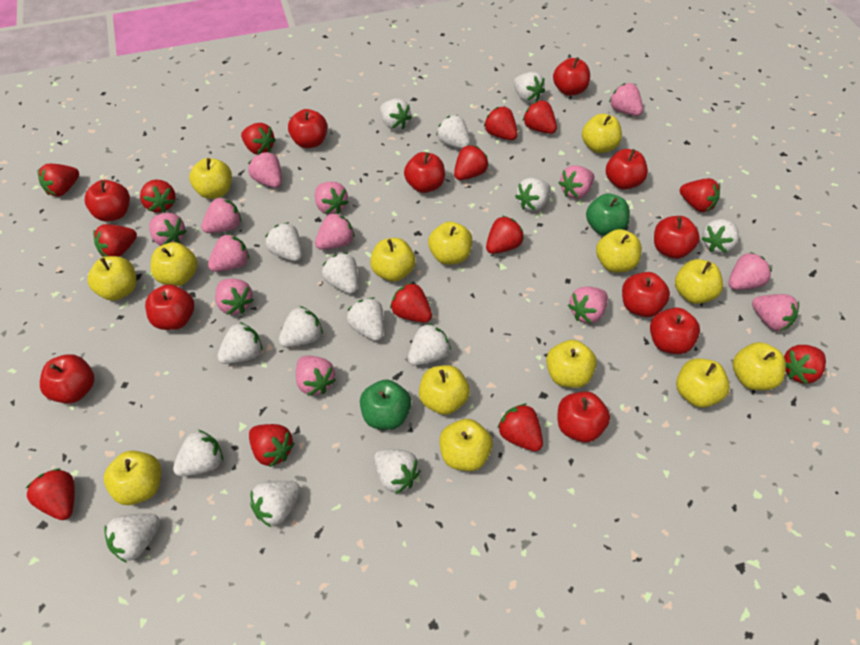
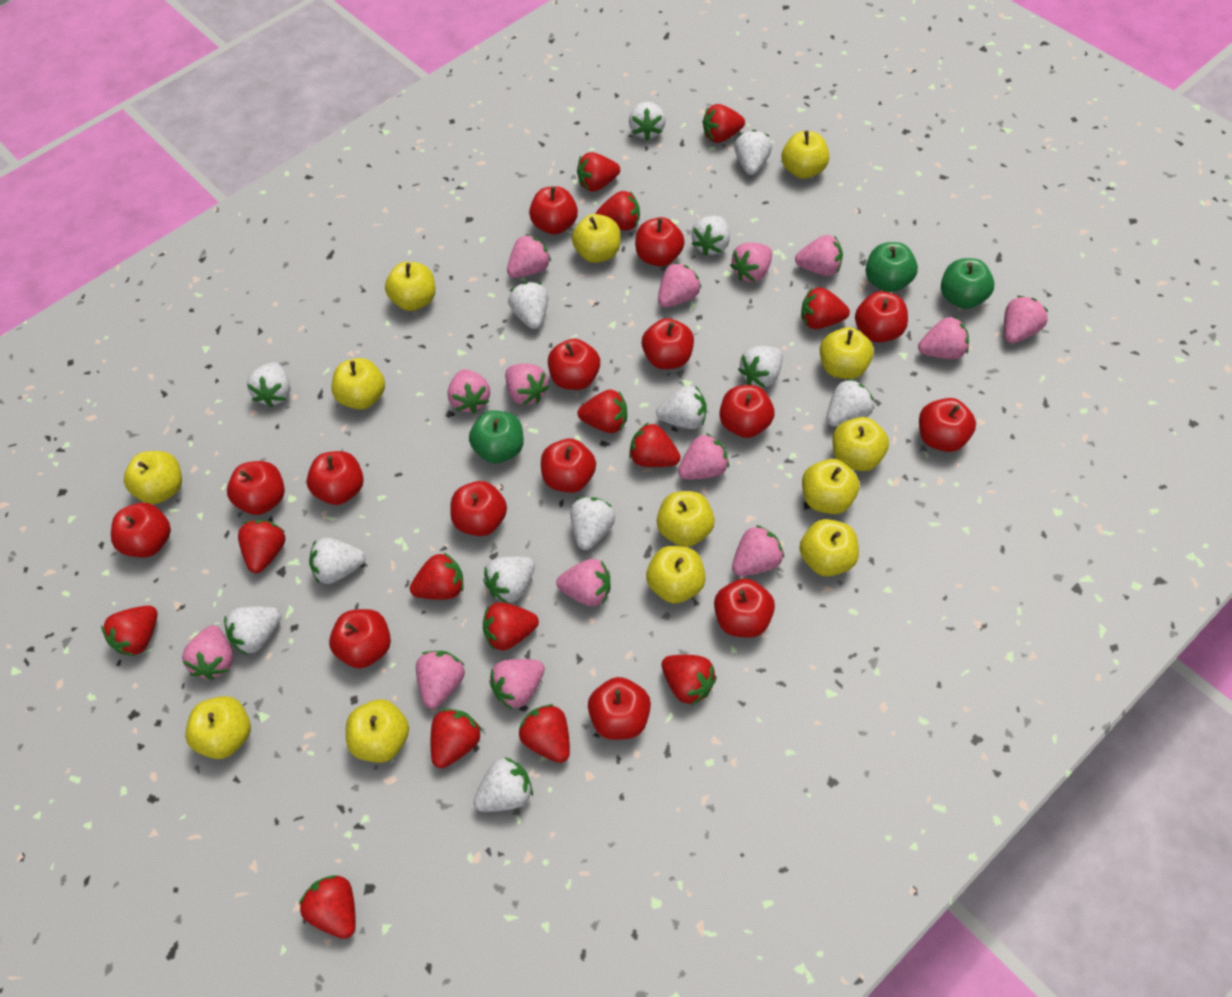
green apple: 2 -> 3
pink strawberry: 13 -> 14
red apple: 11 -> 15
white strawberry: 15 -> 13
yellow apple: 14 -> 13

